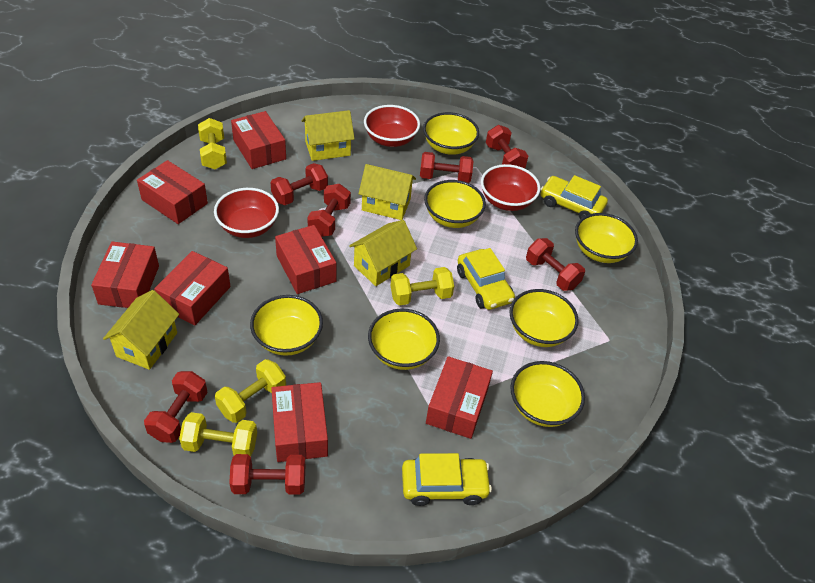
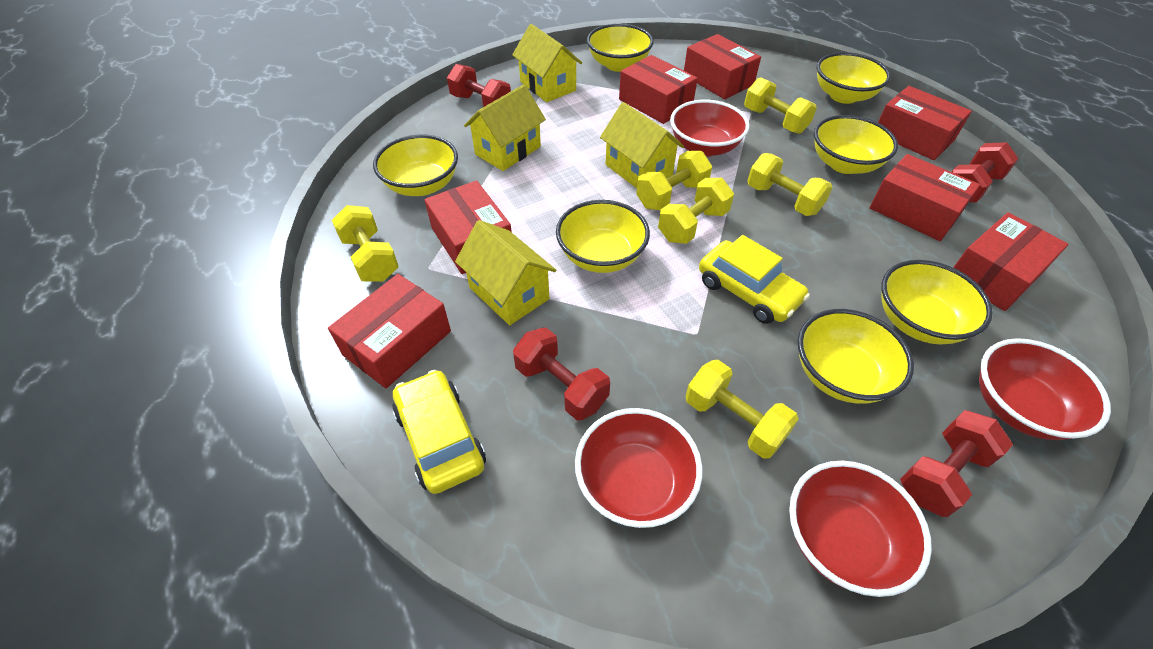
red bowl: 3 -> 4
red dumbbell: 7 -> 4
yellow car: 3 -> 2
yellow dumbbell: 4 -> 6

